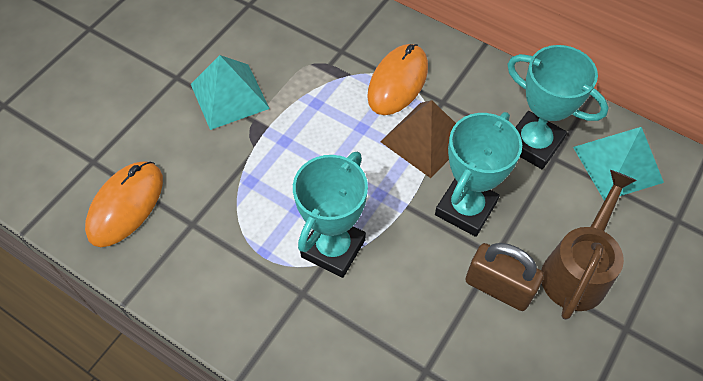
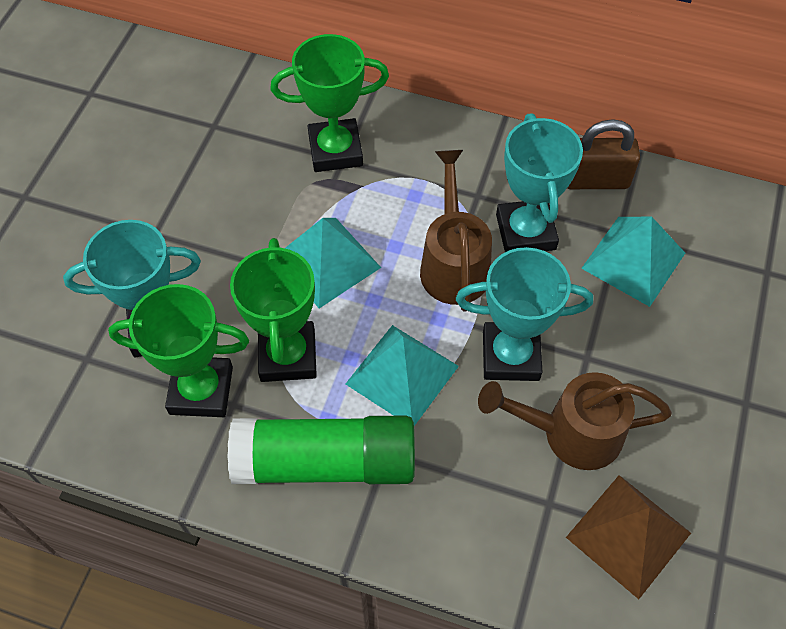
brown watering can: 1 -> 2
green glue stick: 0 -> 1
green trophy: 0 -> 3
orange mouse: 2 -> 0
turquoise pyramid: 2 -> 3

